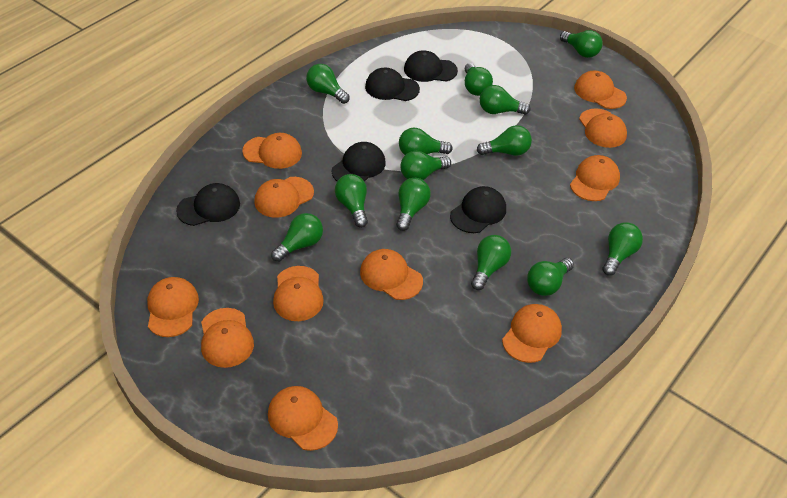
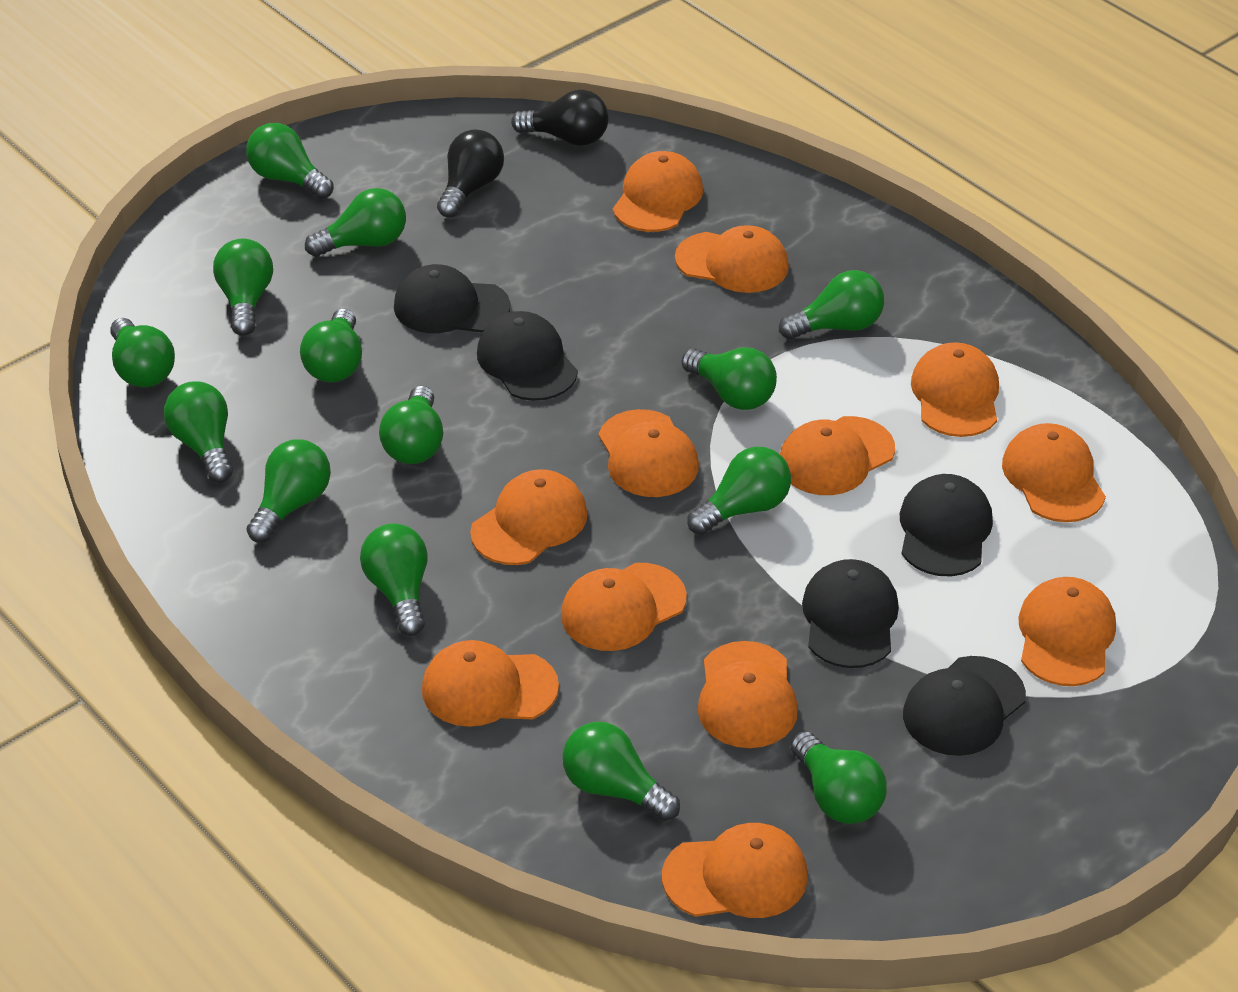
black light bulb: 0 -> 2
green light bulb: 13 -> 14
orange cap: 11 -> 12

